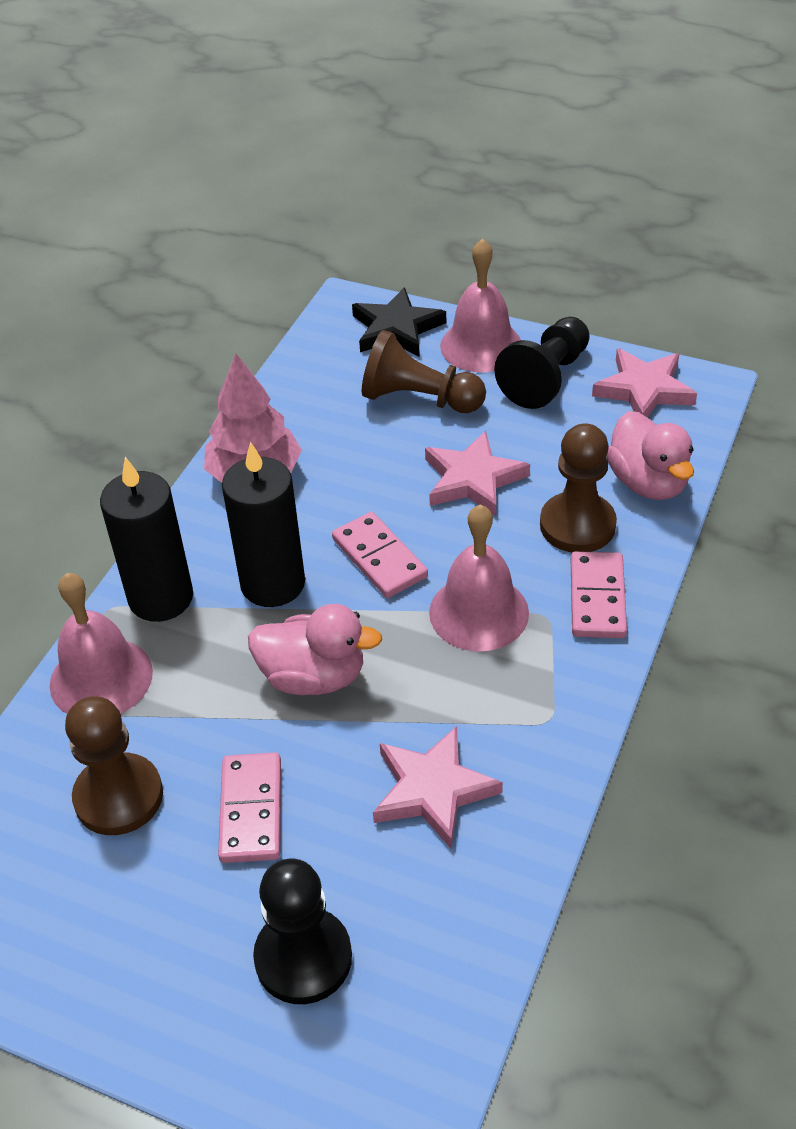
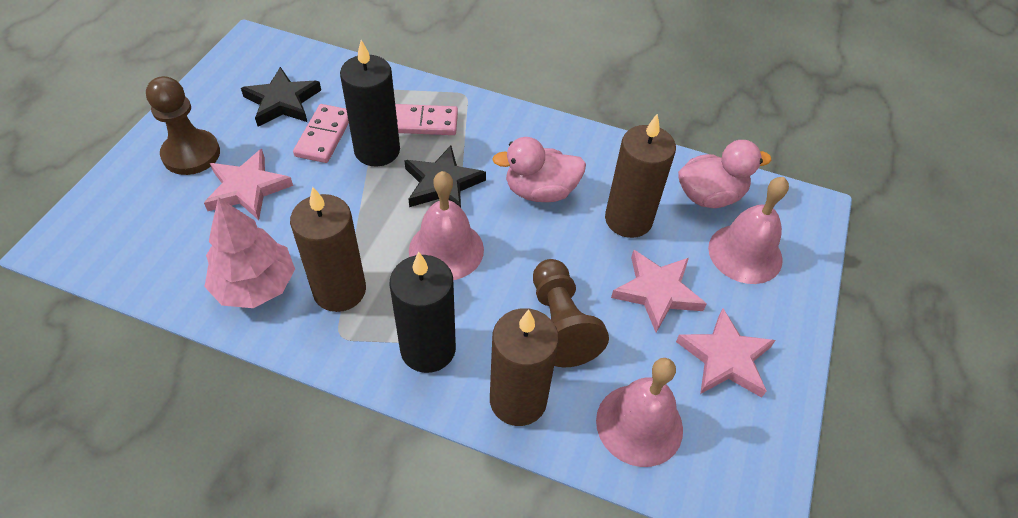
black pawn: 2 -> 0
black star: 1 -> 2
brown candle: 0 -> 3
brown pawn: 3 -> 2
pink domino: 3 -> 2

